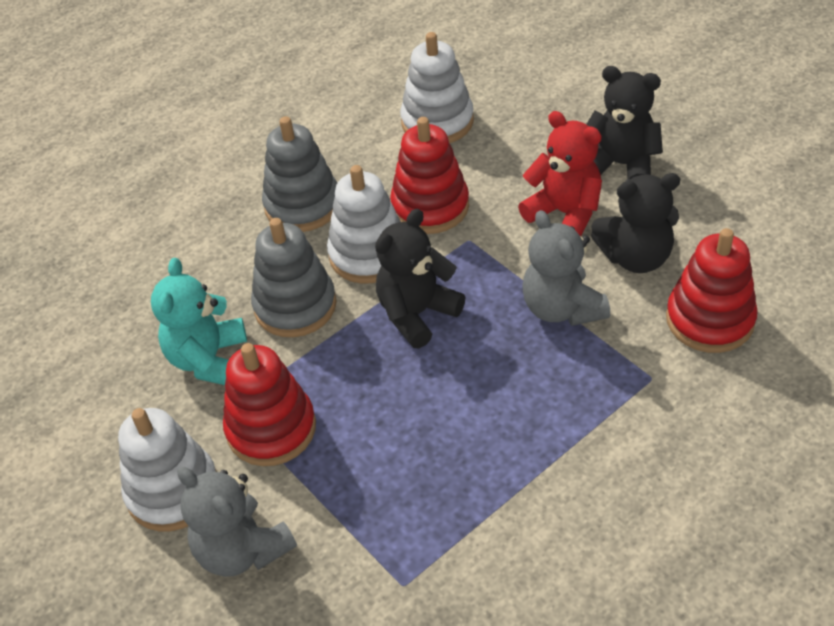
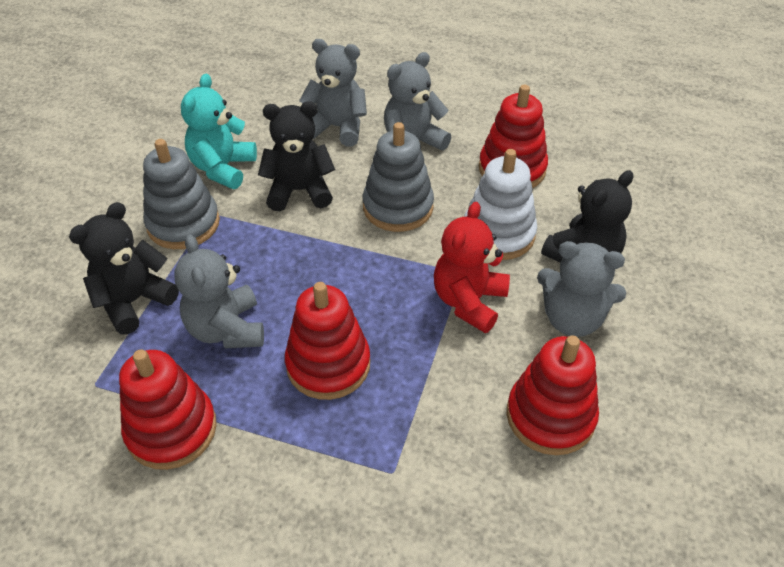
grey teddy bear: 2 -> 4
red stacking toy: 3 -> 4
white stacking toy: 3 -> 1

